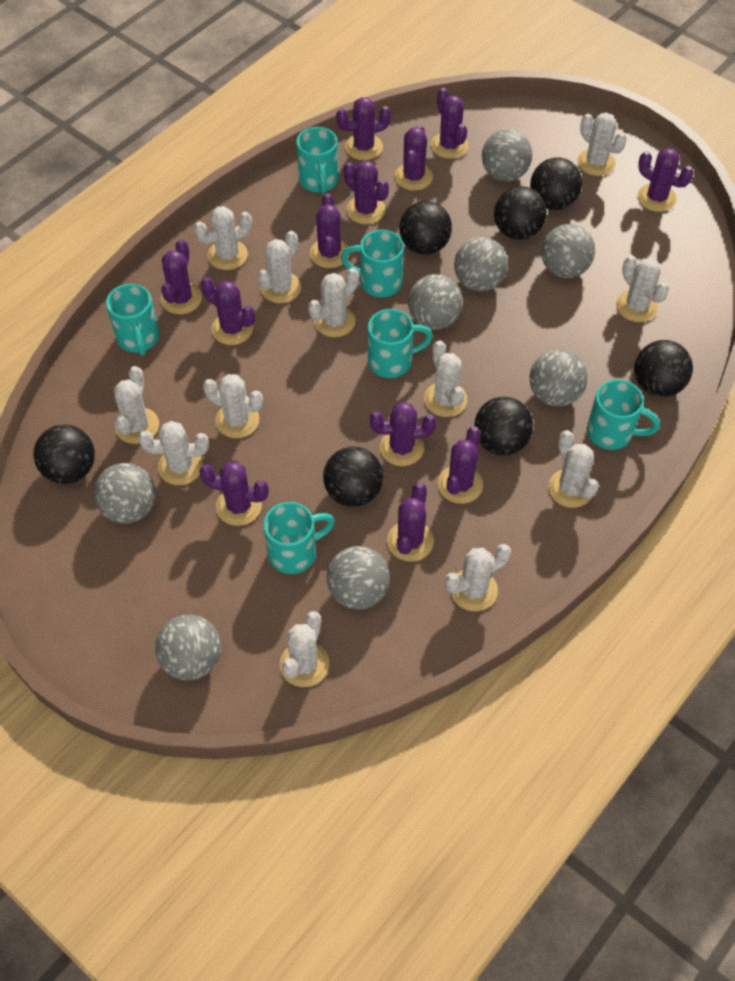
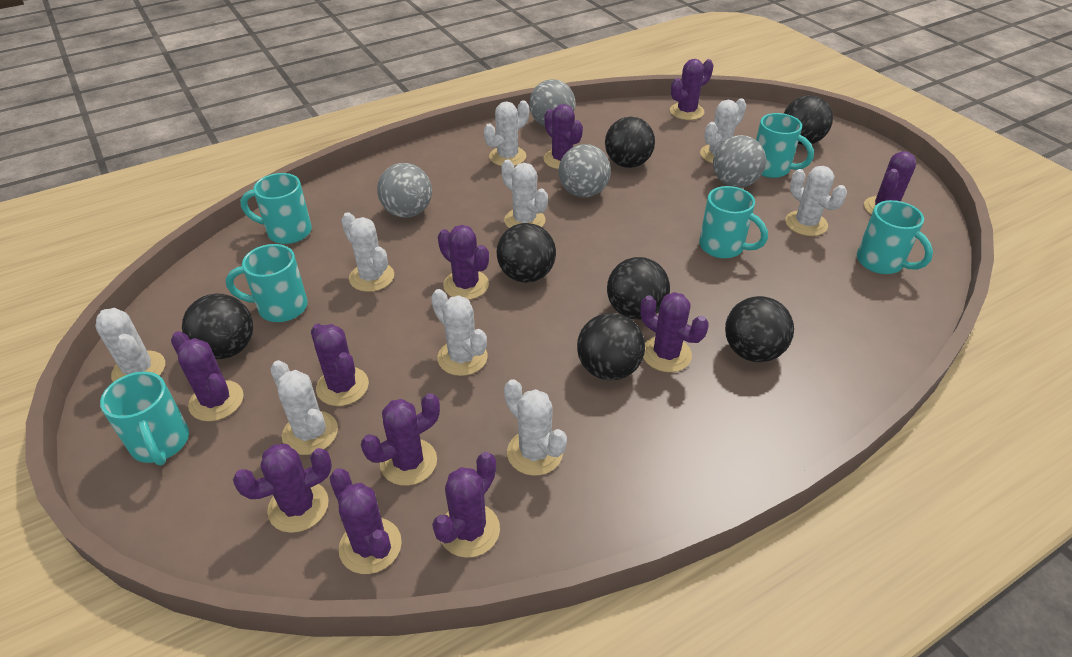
grey ball: 8 -> 4
purple cactus: 12 -> 11
white cactus: 12 -> 9

